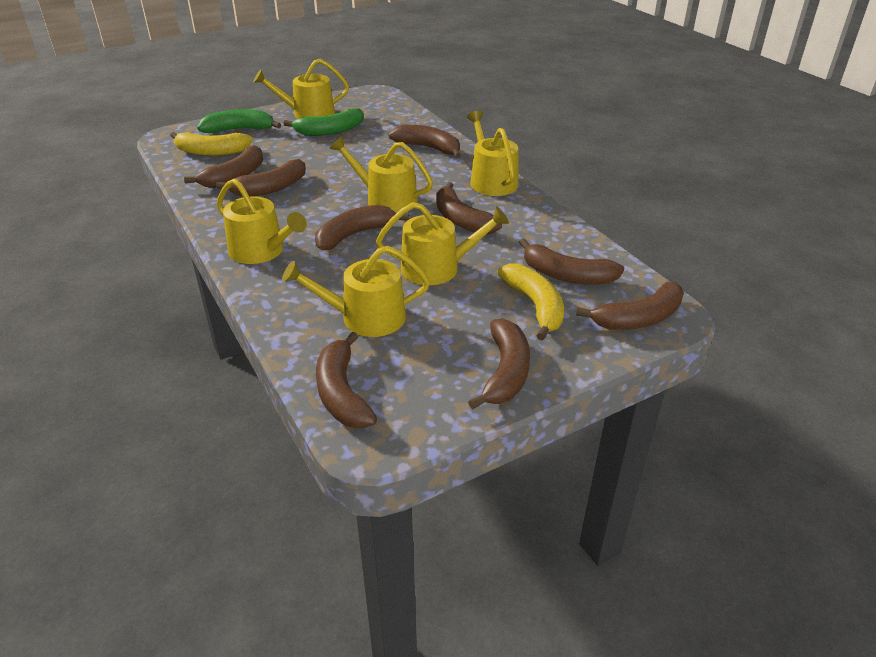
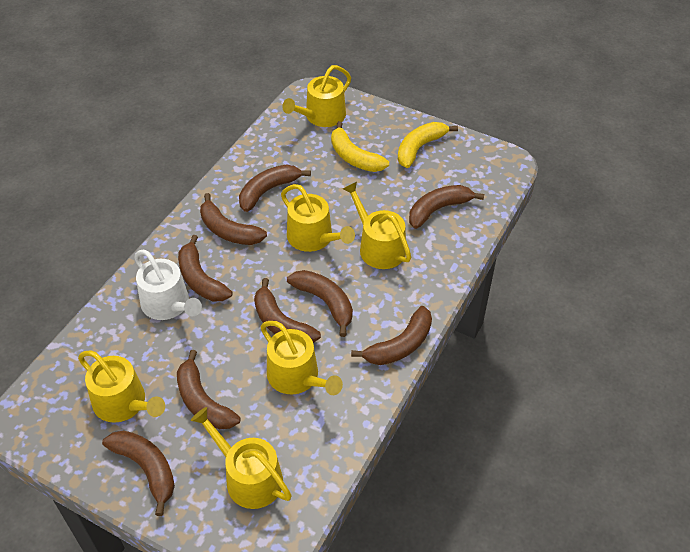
green banana: 2 -> 0
white watering can: 0 -> 1

